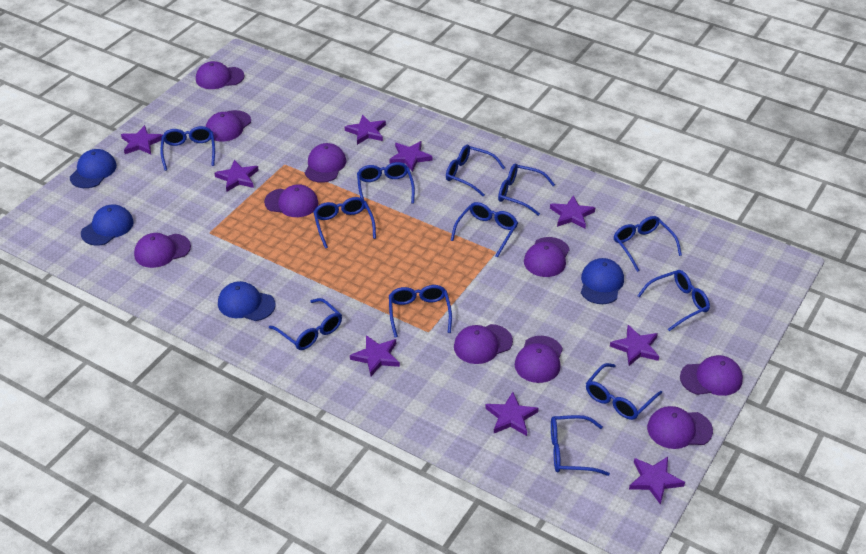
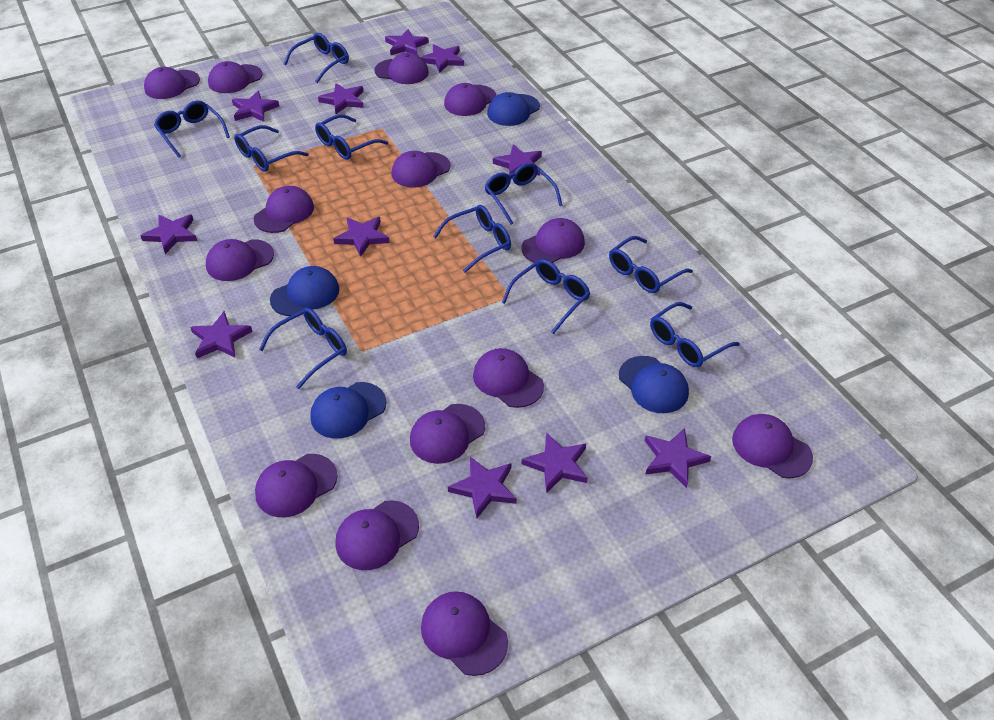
blue glasses: 12 -> 10
purple cap: 10 -> 14
purple star: 9 -> 11

